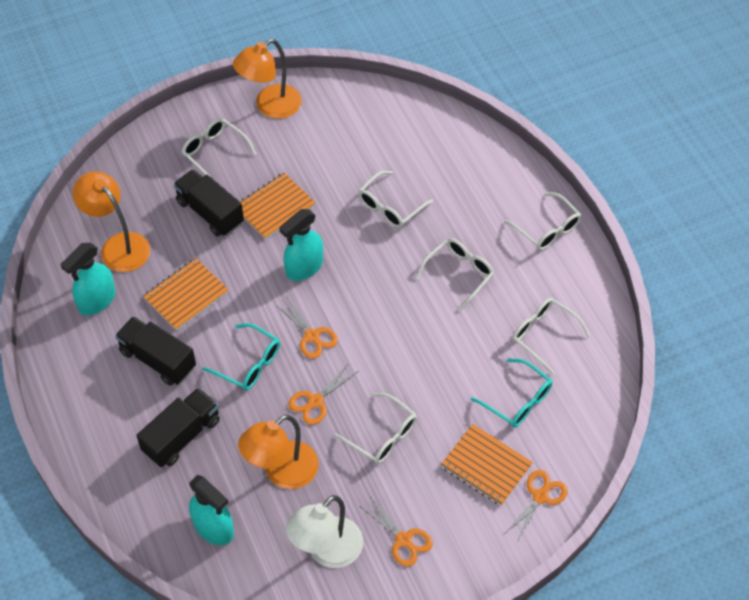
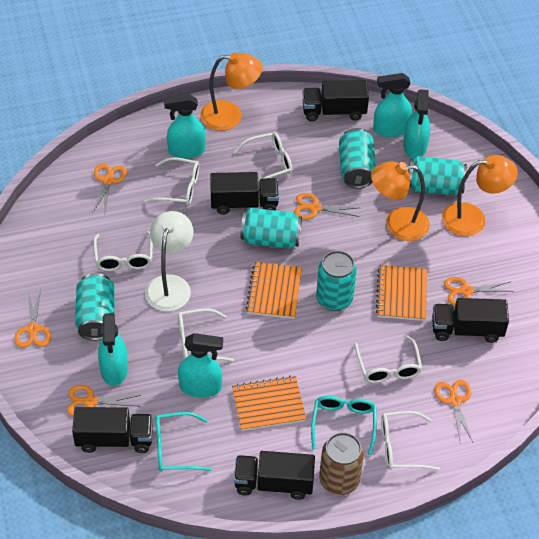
black truck: 3 -> 5
brown can: 0 -> 1
orange scissors: 4 -> 6
turquoise can: 0 -> 5
turquoise spray bottle: 3 -> 5

